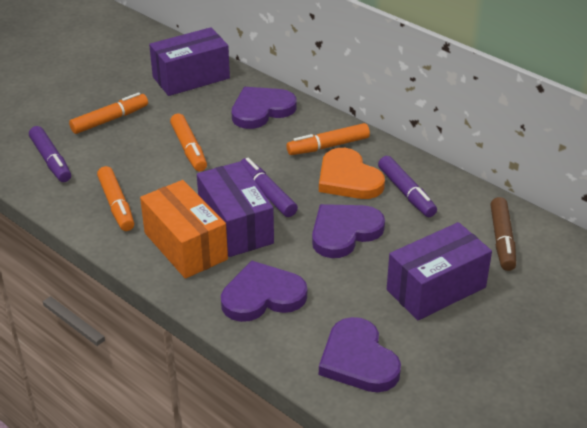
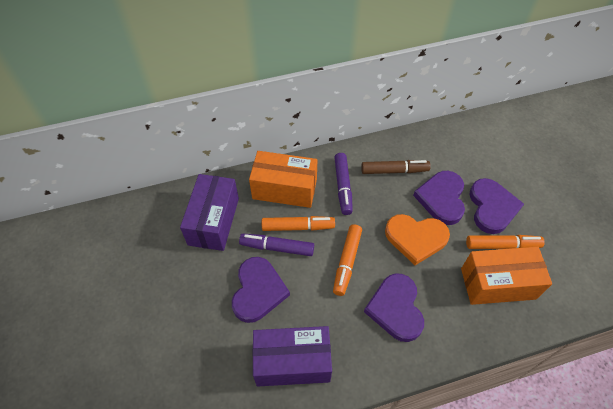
orange box: 1 -> 2
orange marker: 4 -> 3
purple box: 3 -> 2
purple marker: 3 -> 2

